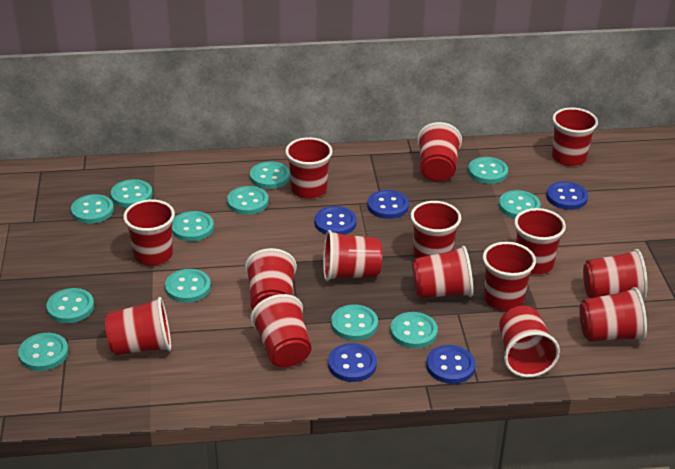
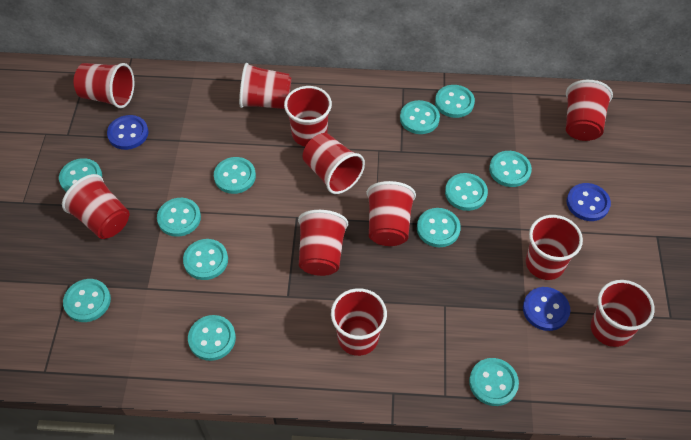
blue button: 5 -> 3
red cup: 15 -> 11

